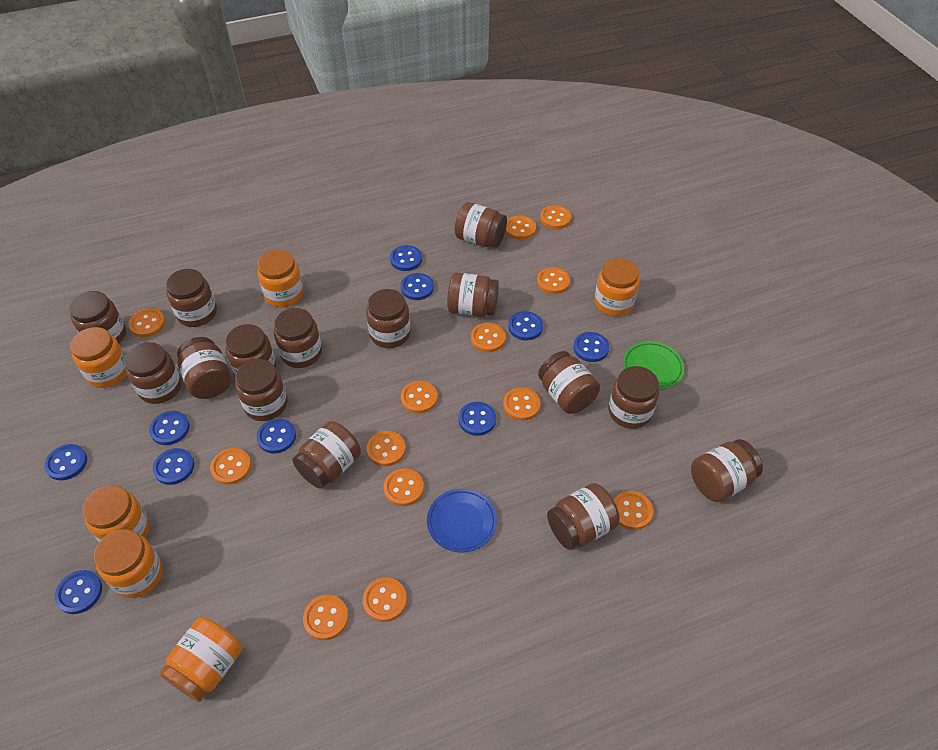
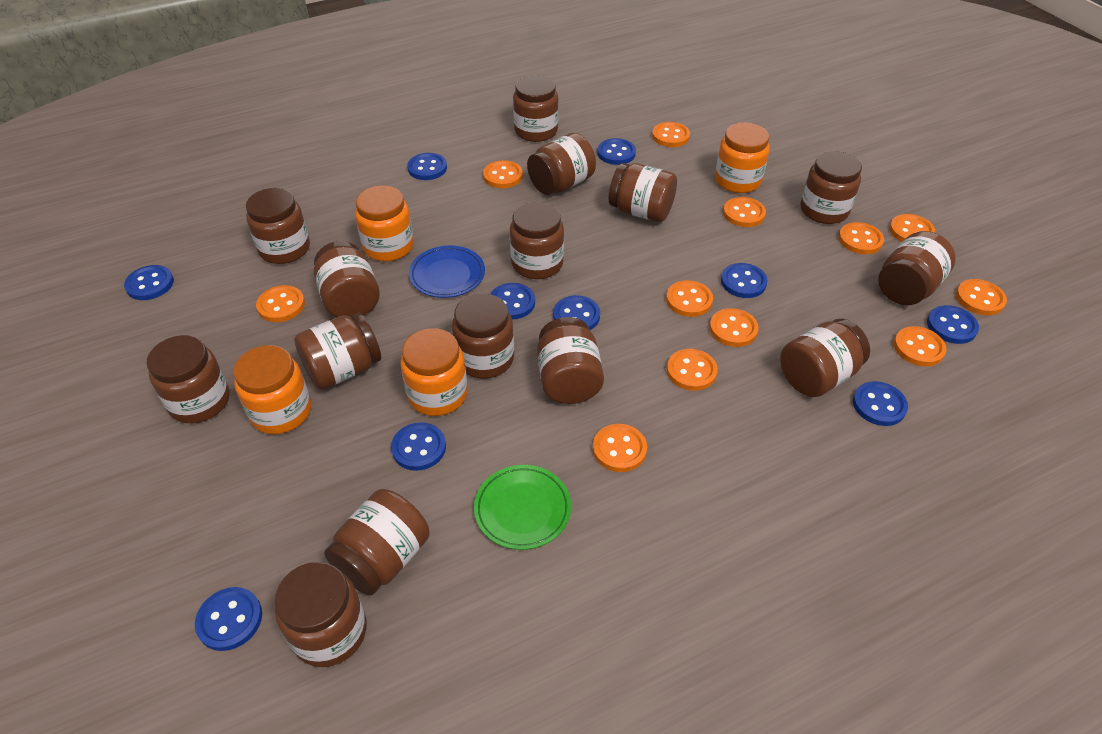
orange button: 13 -> 12
orange jar: 6 -> 4

